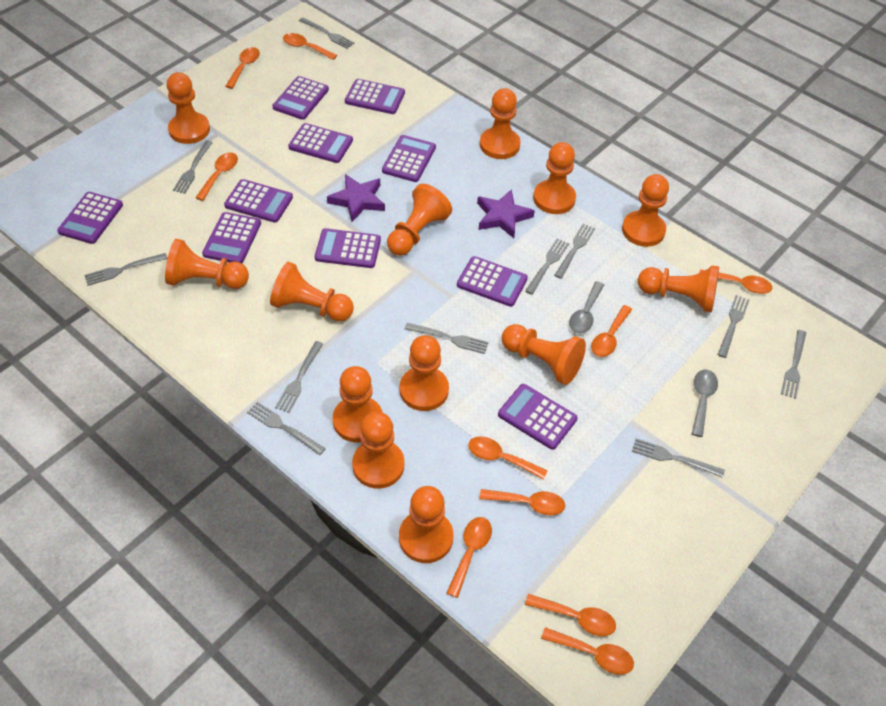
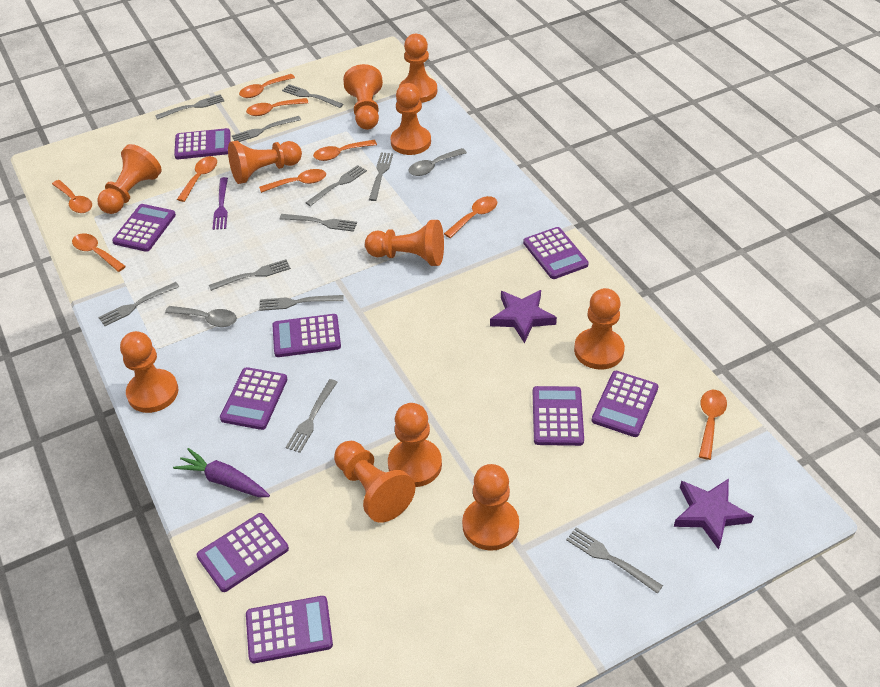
orange pawn: 13 -> 11
orange spoon: 10 -> 9
purple calculator: 10 -> 9
purple carrot: 0 -> 1
purple fork: 0 -> 1

